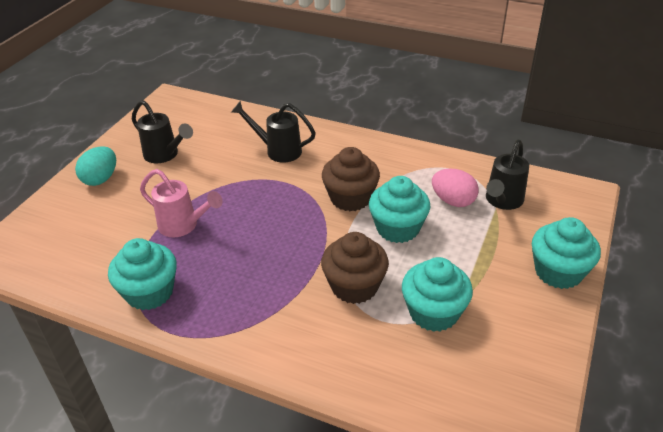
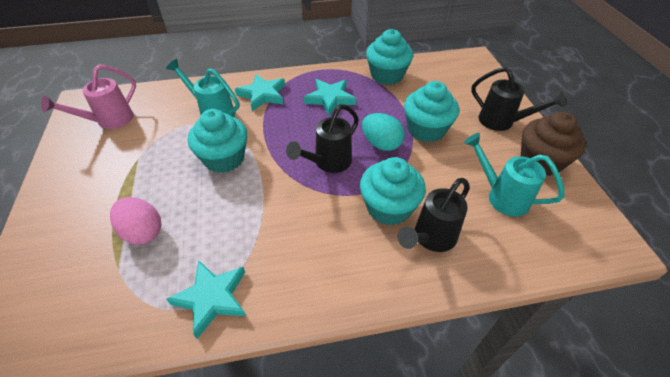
brown cupcake: 2 -> 1
turquoise star: 0 -> 3
turquoise watering can: 0 -> 2

